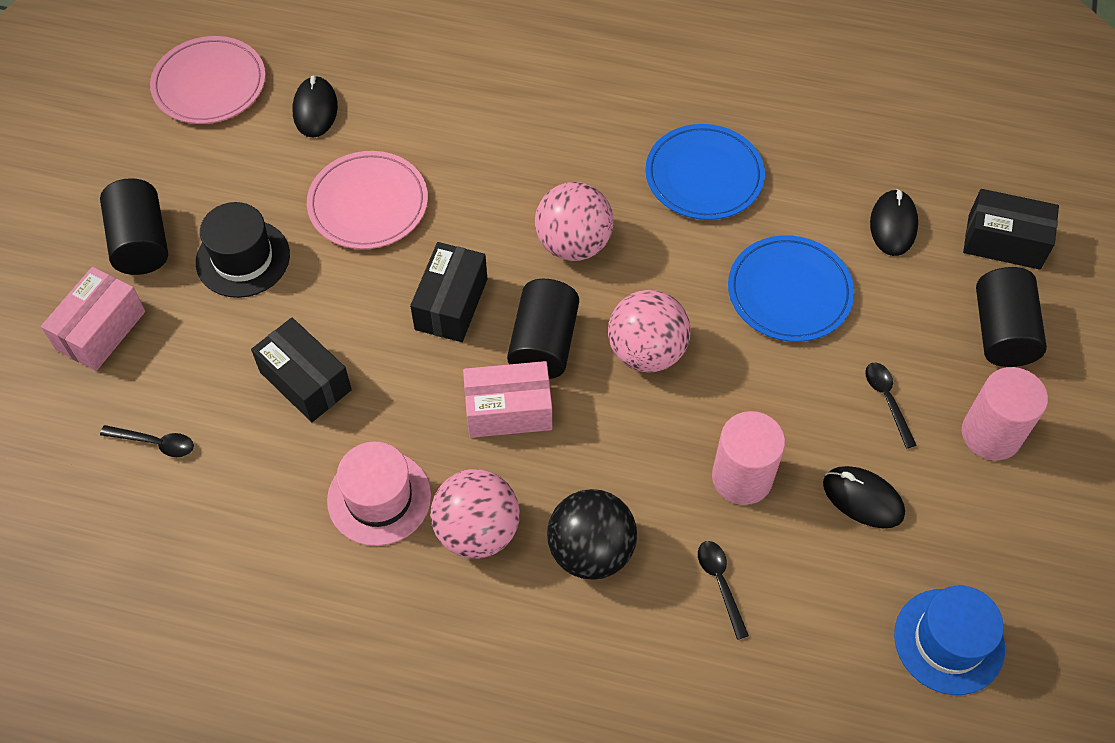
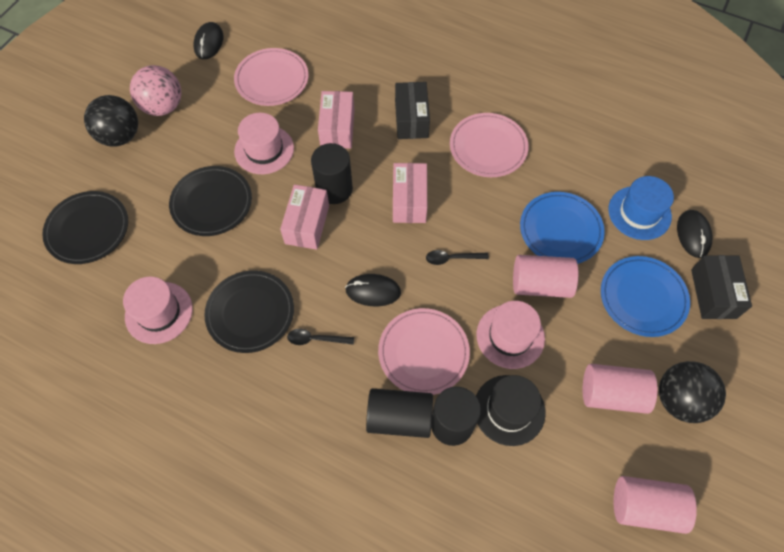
black ball: 1 -> 2
black box: 3 -> 2
black plate: 0 -> 3
black spoon: 3 -> 2
pink ball: 3 -> 1
pink box: 2 -> 3
pink cylinder: 2 -> 3
pink hat: 1 -> 3
pink plate: 2 -> 3

